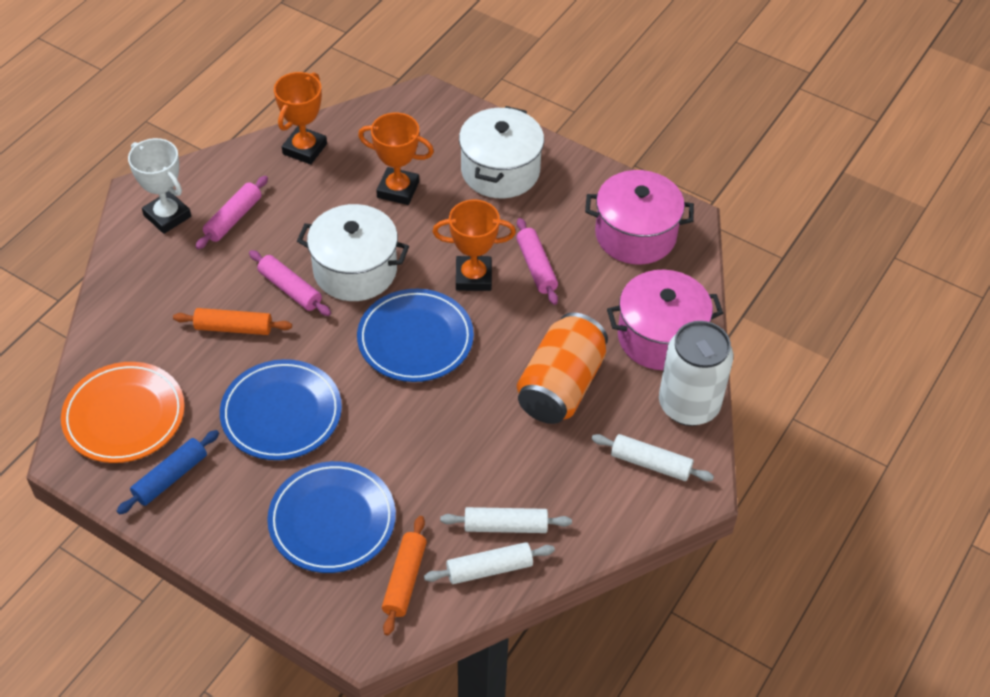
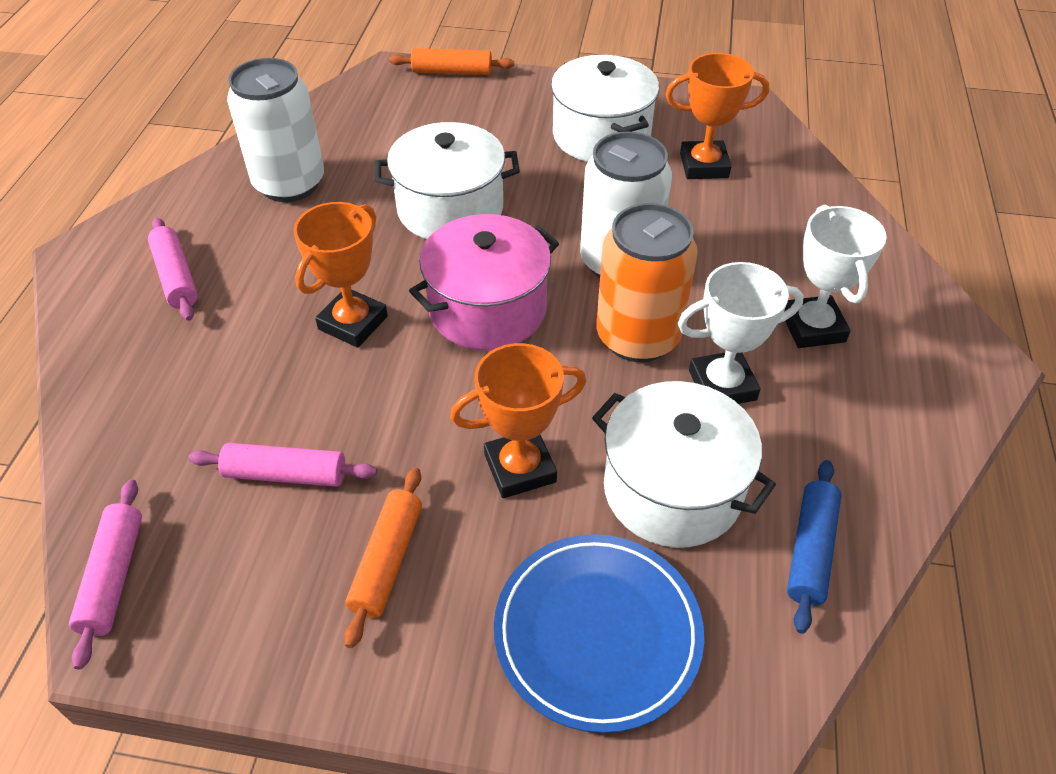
blue plate: 3 -> 1
orange plate: 1 -> 0
pink pot: 2 -> 1
white can: 1 -> 2
white pot: 2 -> 3
white rolling pin: 3 -> 0
white trophy: 1 -> 2

